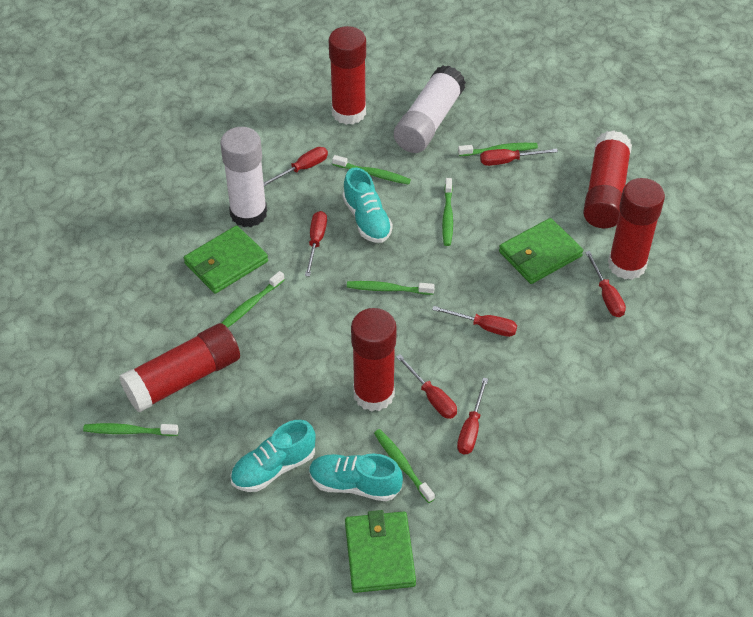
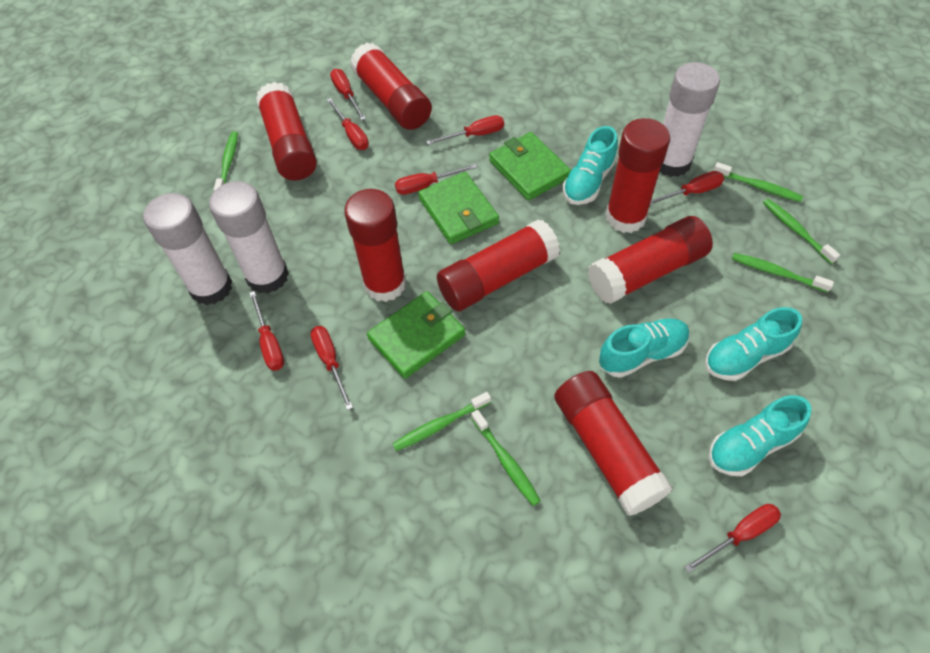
green toothbrush: 7 -> 6
red glue stick: 5 -> 7
red screwdriver: 7 -> 8
turquoise shoe: 3 -> 4
white glue stick: 2 -> 3

